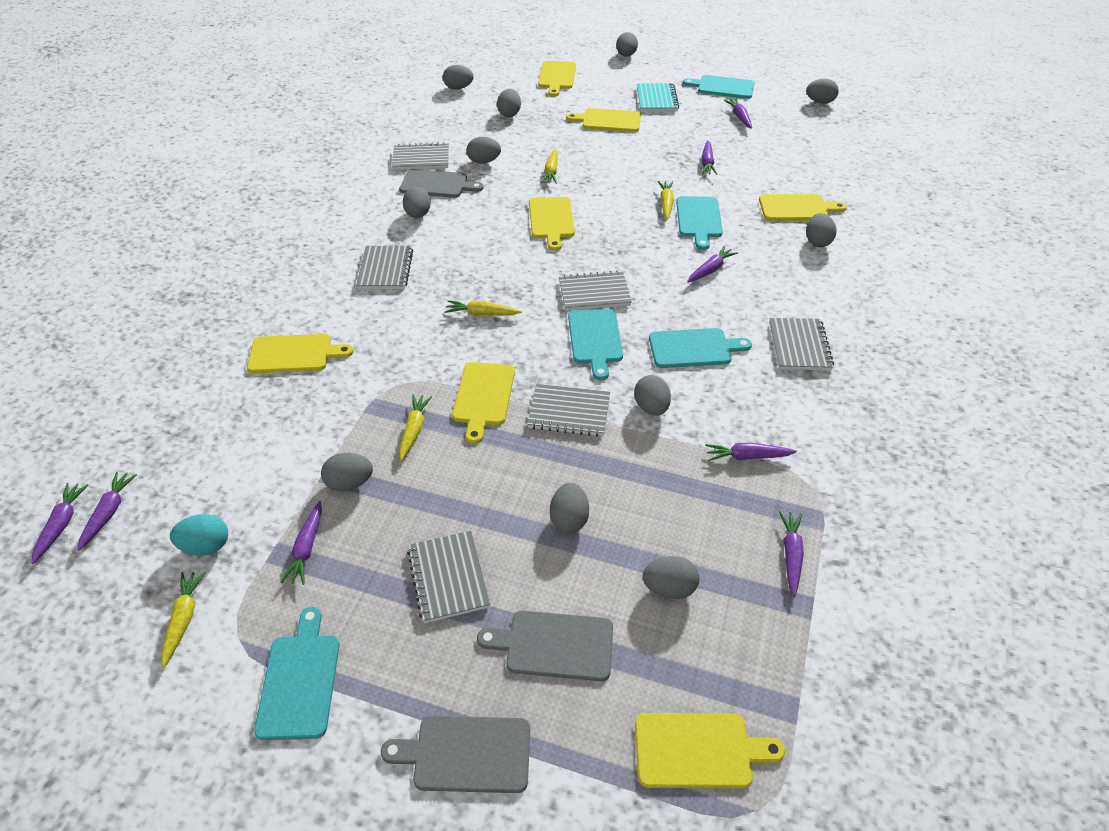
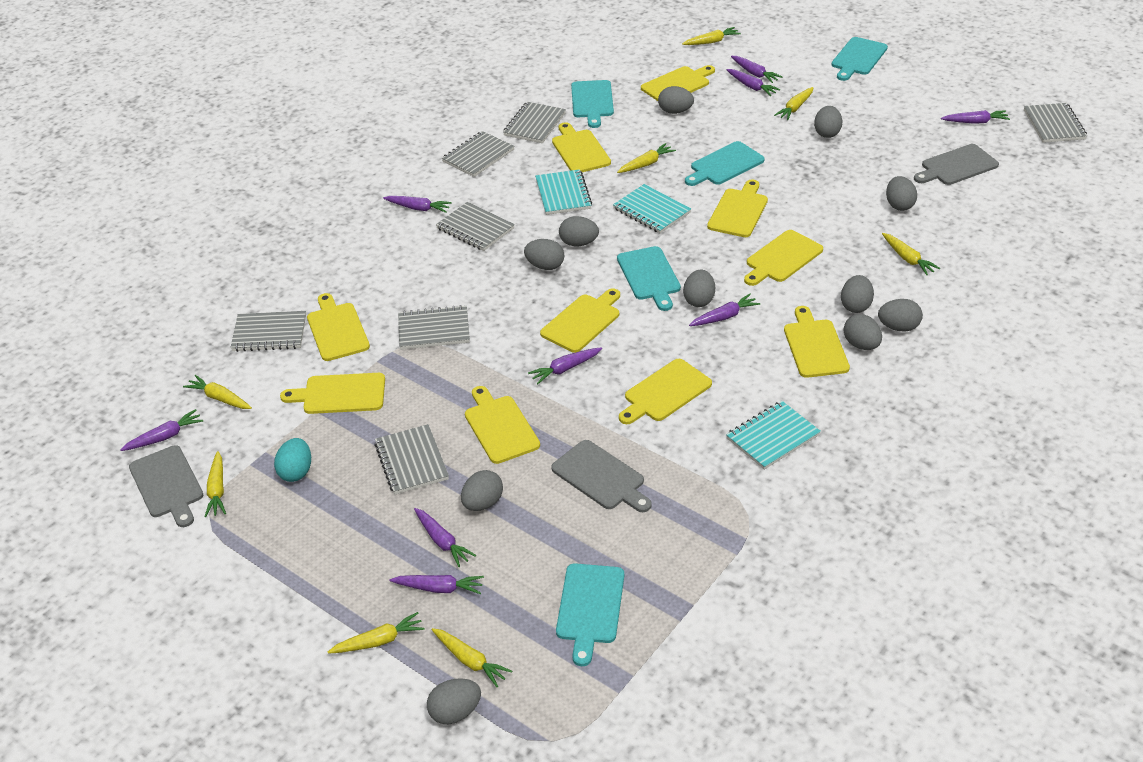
grey notebook: 6 -> 7
purple carrot: 8 -> 9
turquoise notebook: 1 -> 3
yellow carrot: 5 -> 8
yellow cutting board: 7 -> 10

